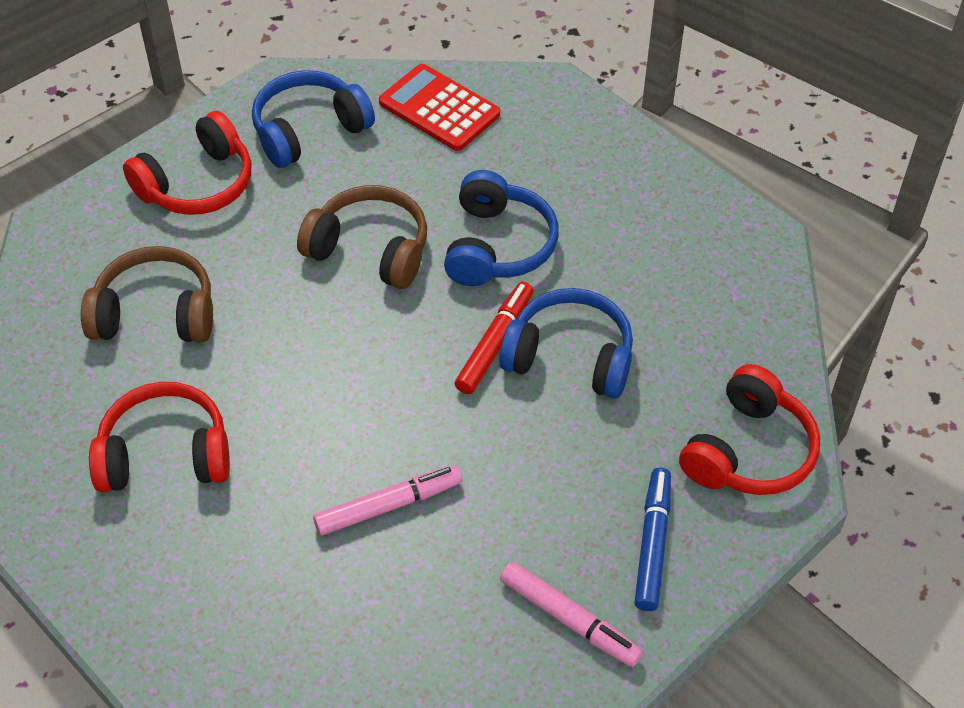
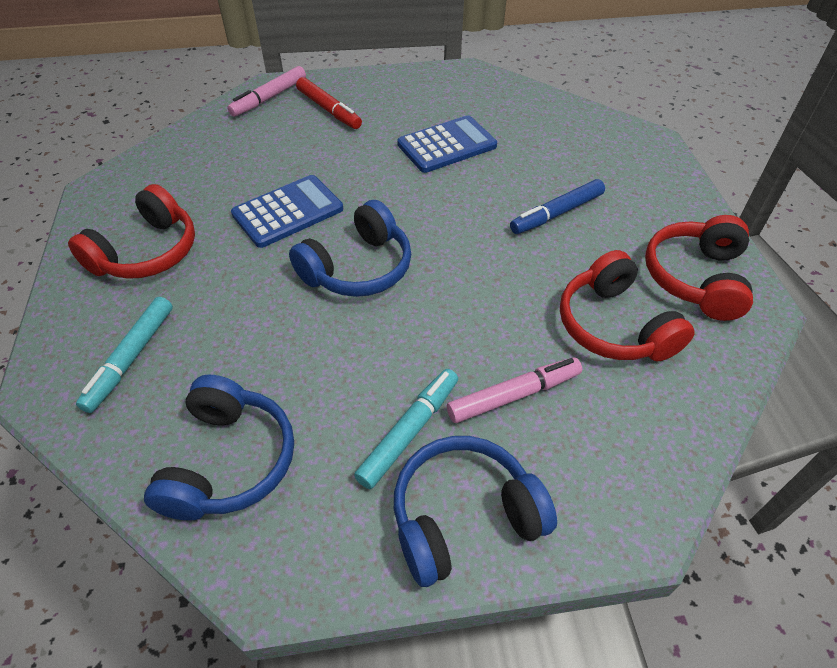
blue calculator: 0 -> 2
brown headphones: 2 -> 0
red calculator: 1 -> 0
turquoise marker: 0 -> 2

